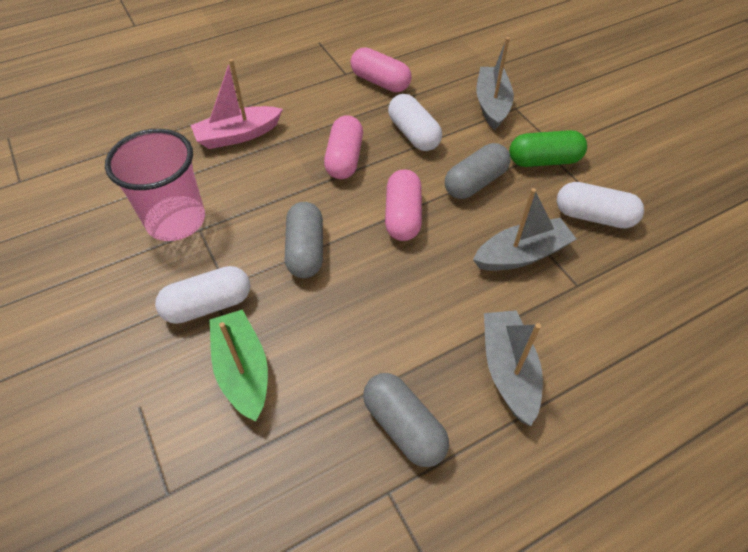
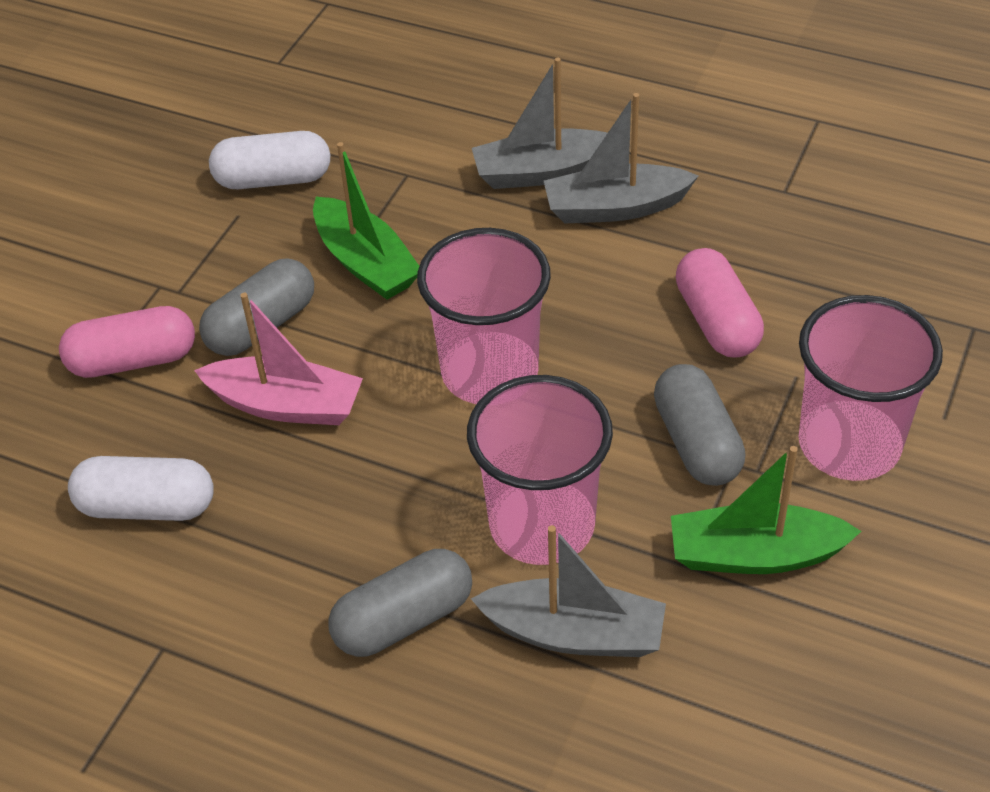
green boat: 1 -> 2
green capsule: 1 -> 0
pink capsule: 3 -> 2
pink cup: 1 -> 3
white capsule: 3 -> 2

